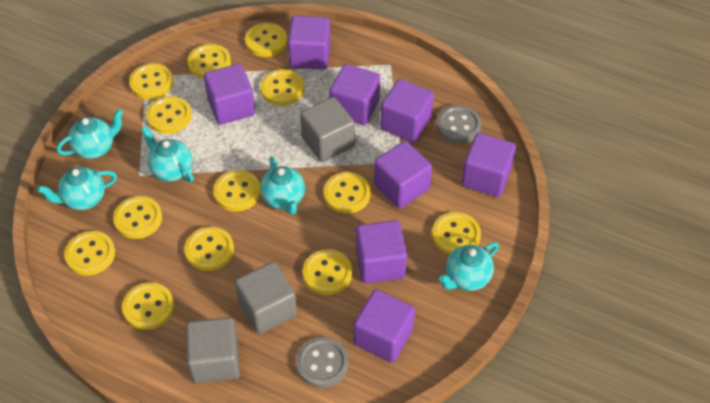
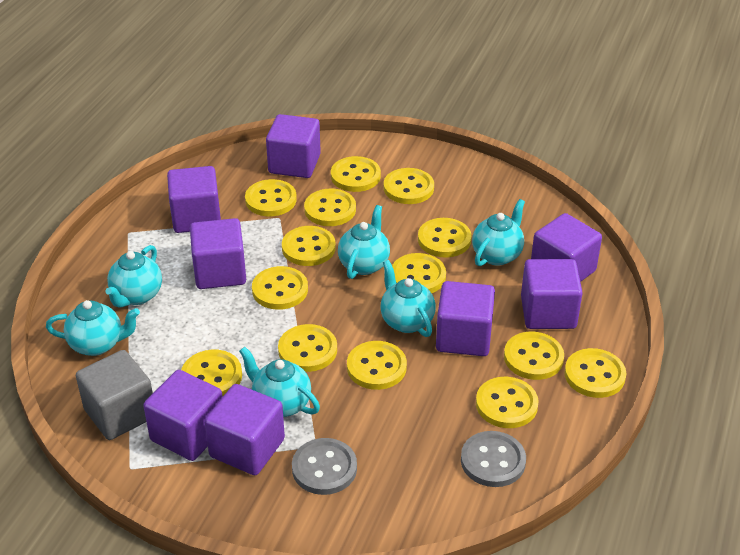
grey cube: 3 -> 1
turquoise teapot: 5 -> 6
yellow button: 13 -> 14

